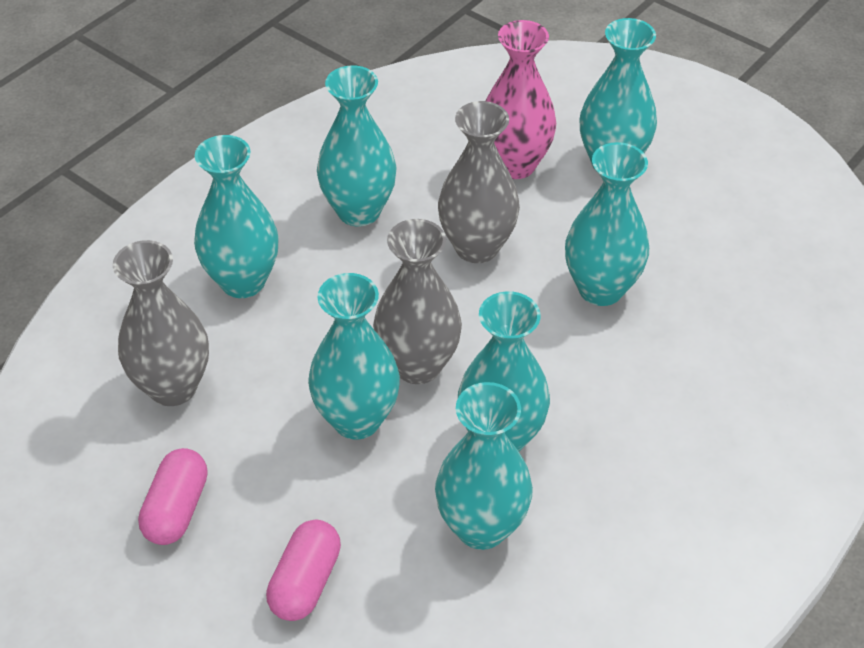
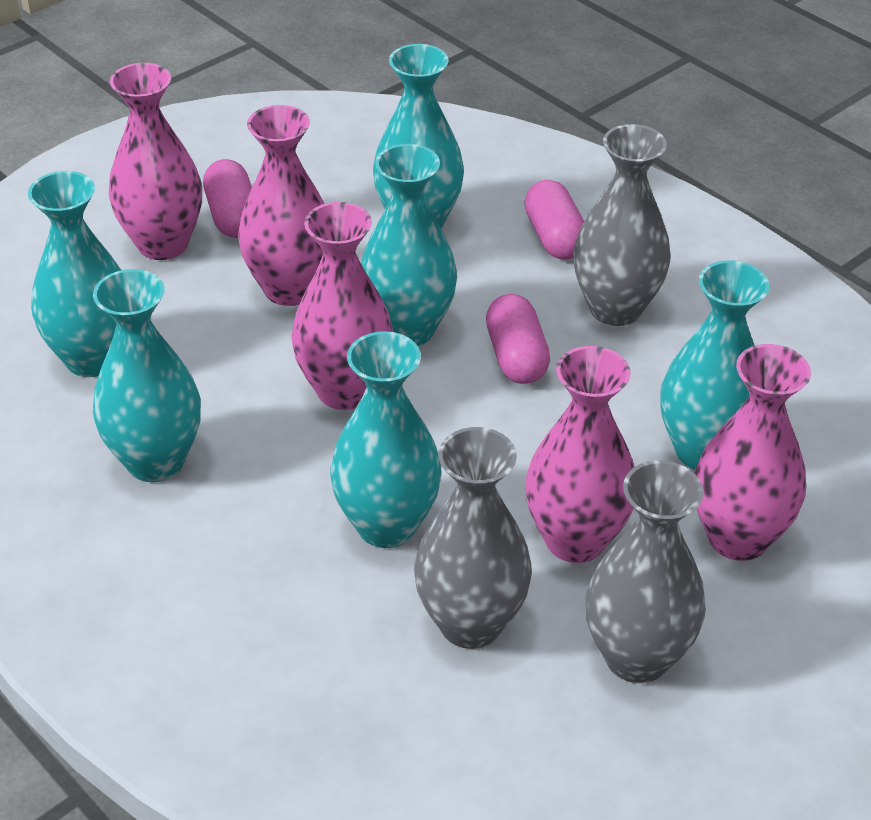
pink capsule: 2 -> 3
pink vase: 1 -> 5
turquoise vase: 7 -> 6

